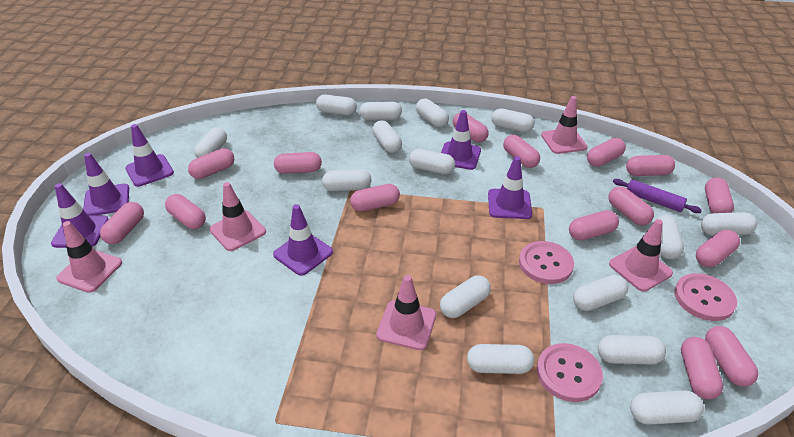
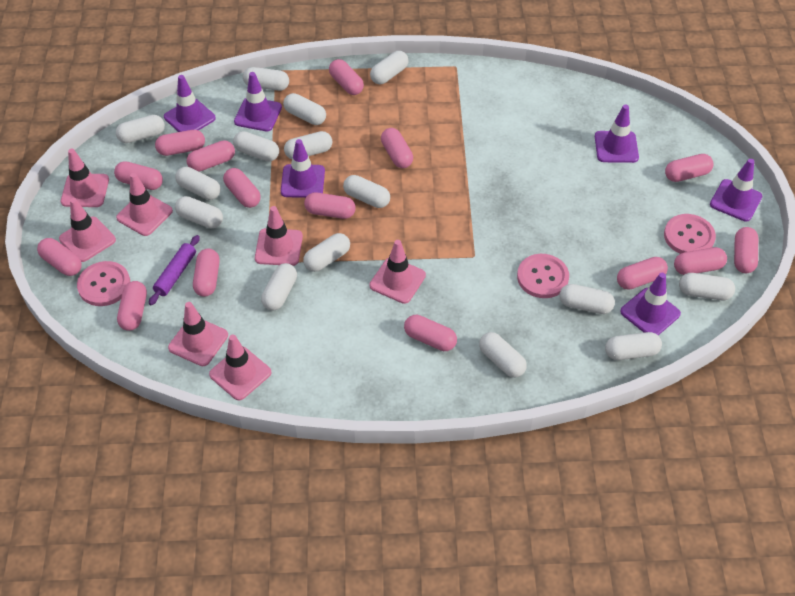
pink traffic cone: 5 -> 7

